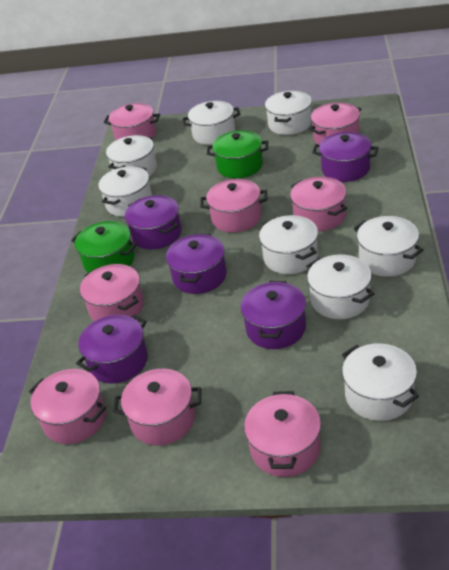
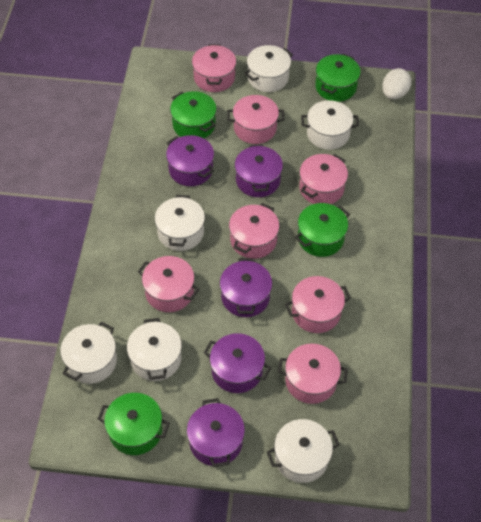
green pot: 2 -> 4
pink pot: 8 -> 7
white egg: 0 -> 1
white pot: 8 -> 6

